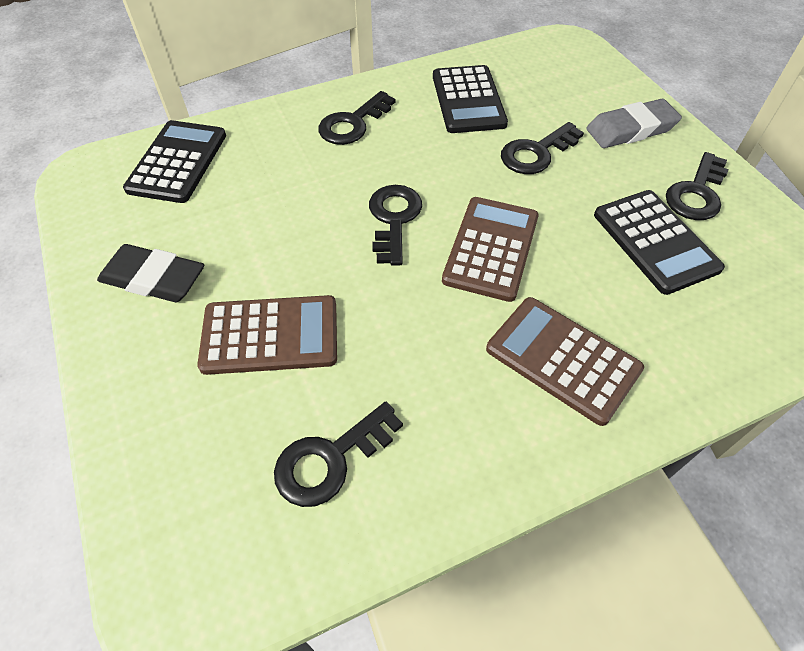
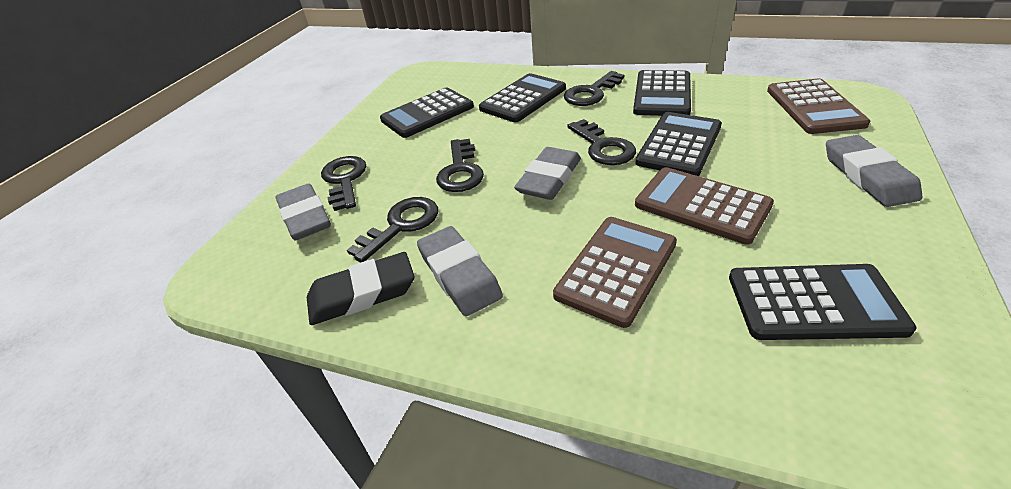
black calculator: 3 -> 5
grey eraser: 1 -> 4

